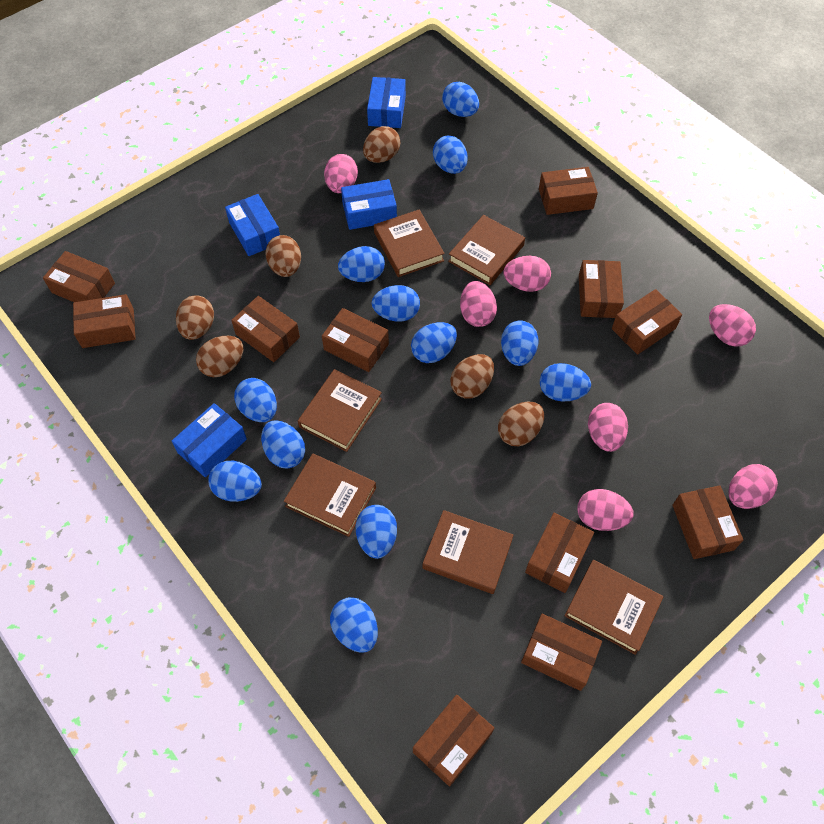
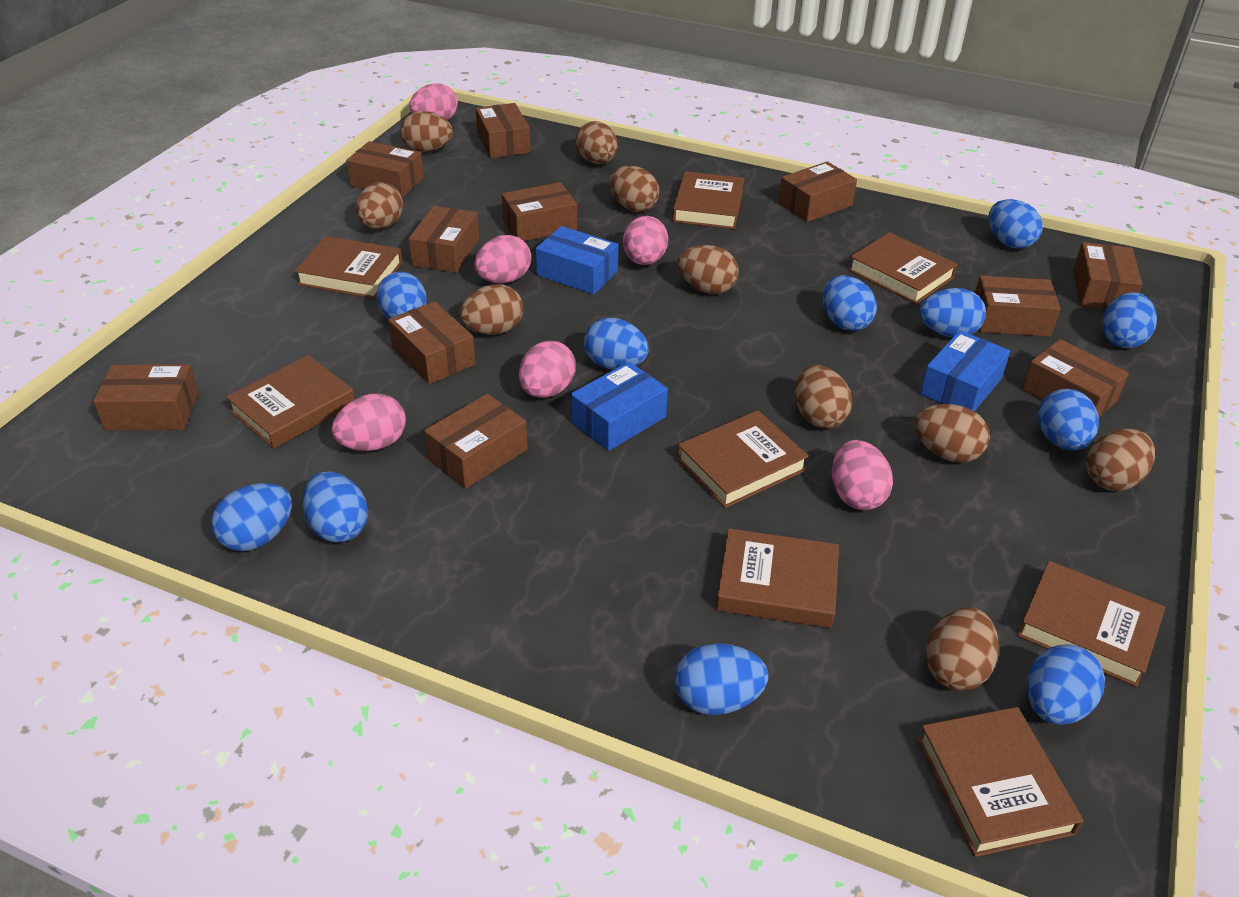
blue box: 4 -> 3
blue egg: 12 -> 11
brown book: 6 -> 8
brown egg: 6 -> 10
pink egg: 7 -> 6

